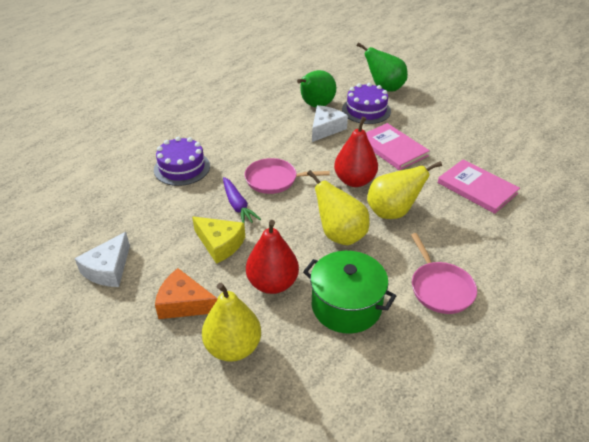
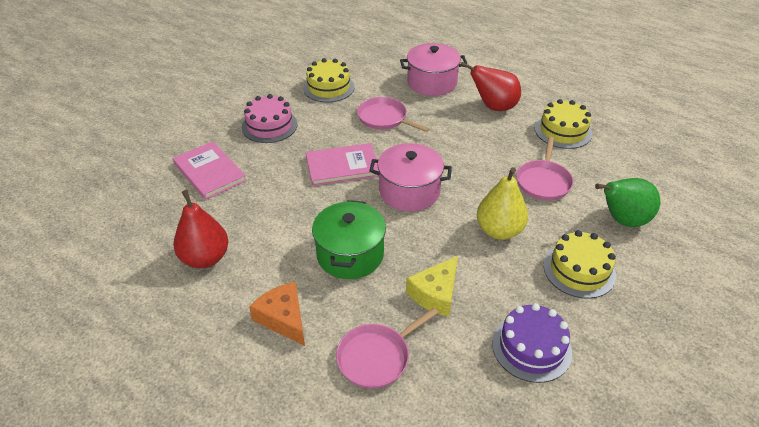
green pear: 2 -> 1
pink cake: 0 -> 1
pink pan: 2 -> 3
pink pot: 0 -> 2
purple cake: 2 -> 1
purple carrot: 1 -> 0
white cheese: 2 -> 0
yellow cake: 0 -> 3
yellow pear: 3 -> 1

